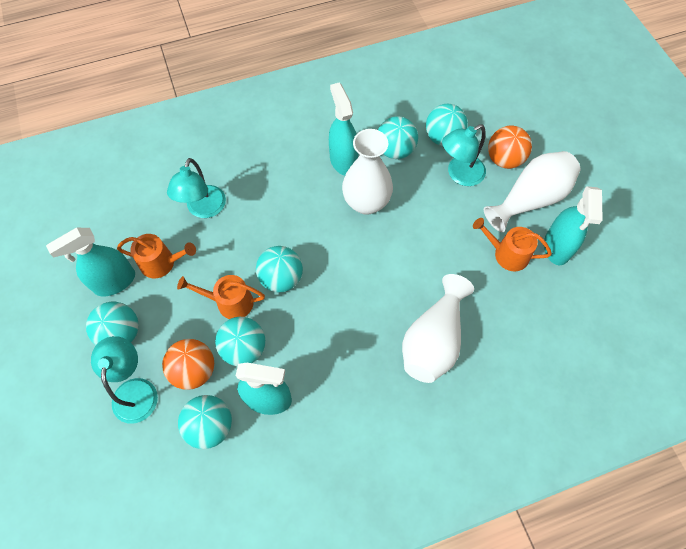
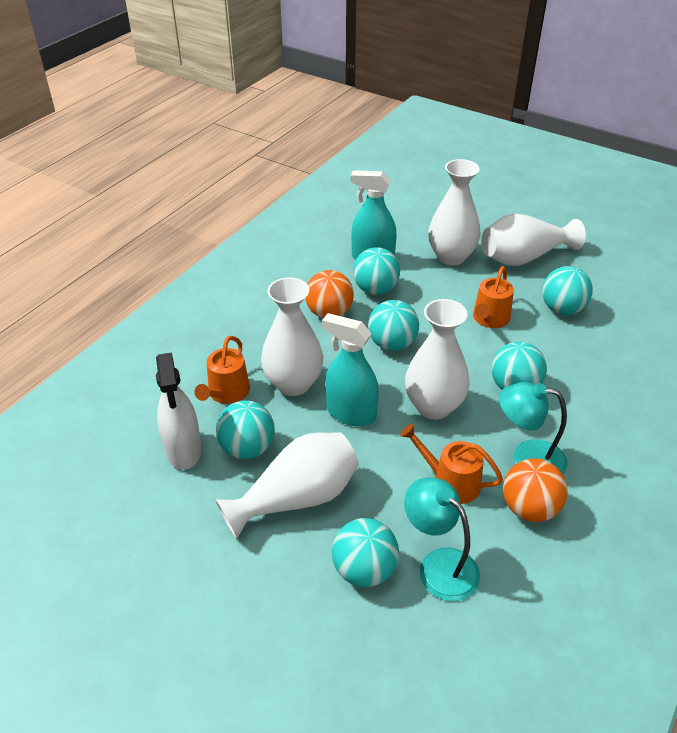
turquoise lamp: 3 -> 2
turquoise spray bottle: 4 -> 2
white spray bottle: 0 -> 1
white vase: 3 -> 5

